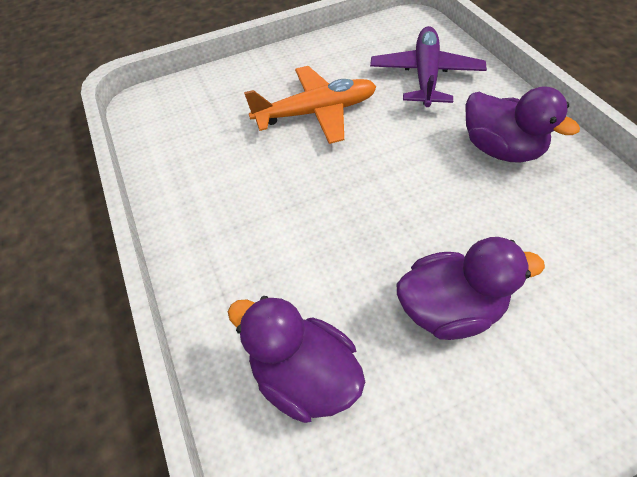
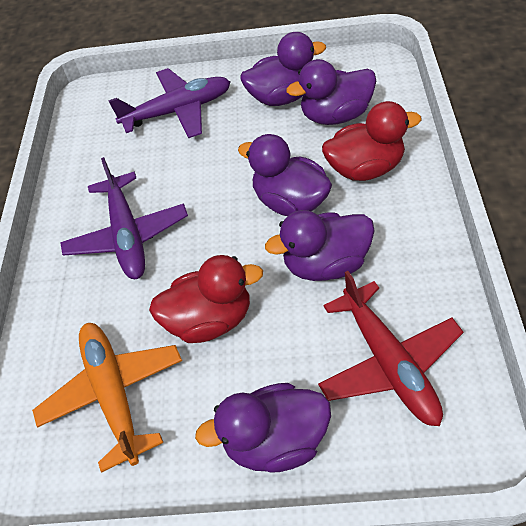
purple duck: 3 -> 5
purple plane: 1 -> 2
red duck: 0 -> 2
red plane: 0 -> 1

